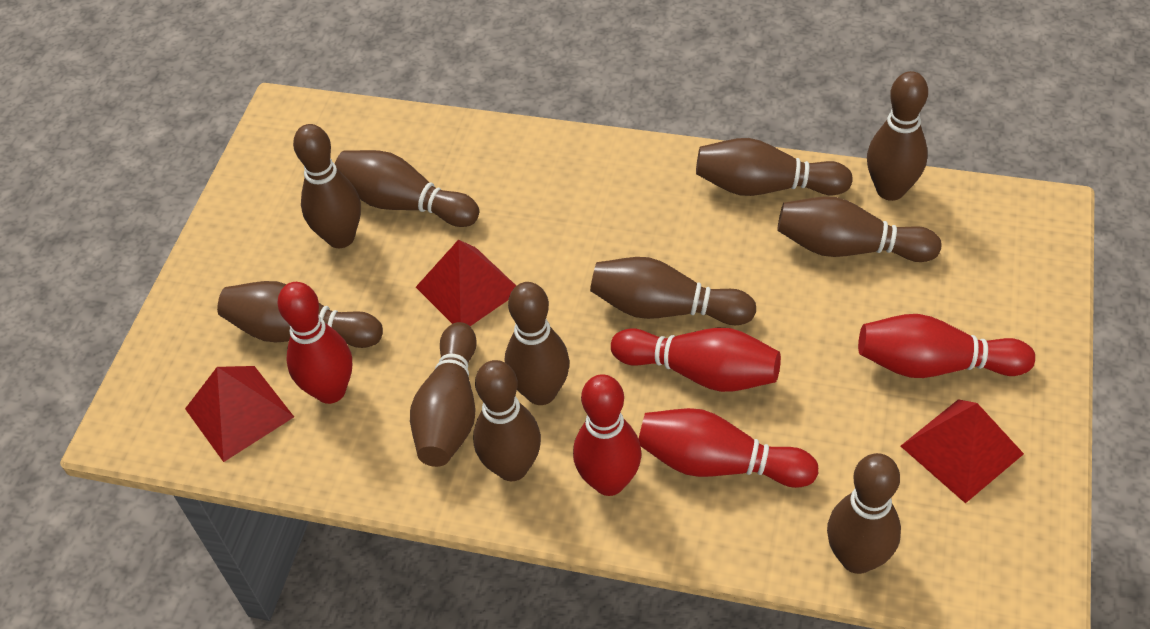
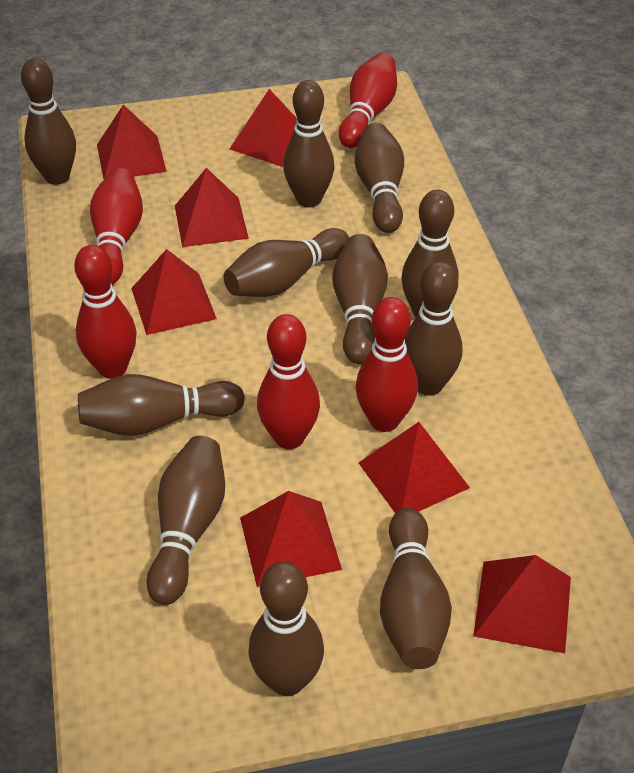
red pyramid: 3 -> 7

